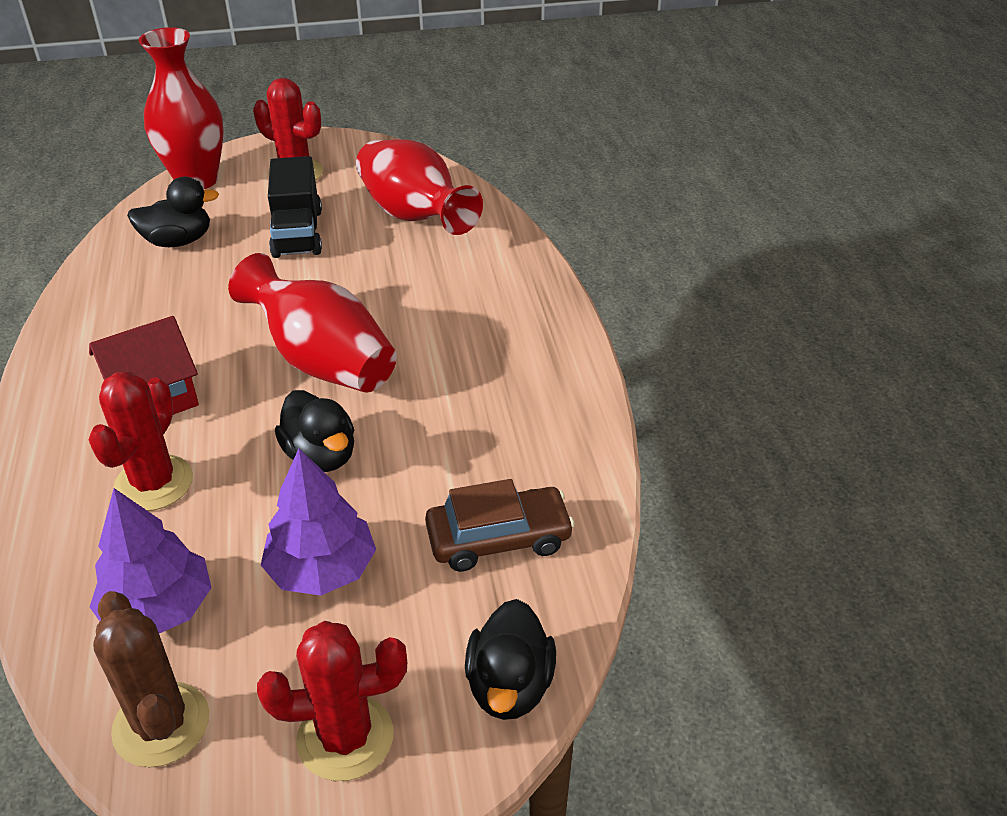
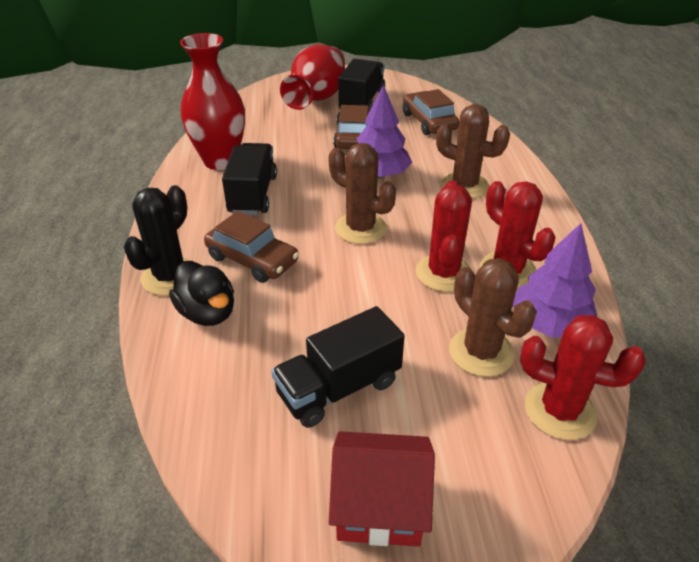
black cactus: 0 -> 1
black duck: 3 -> 1
black truck: 1 -> 3
brown cactus: 1 -> 3
brown car: 1 -> 3
red vase: 3 -> 2

